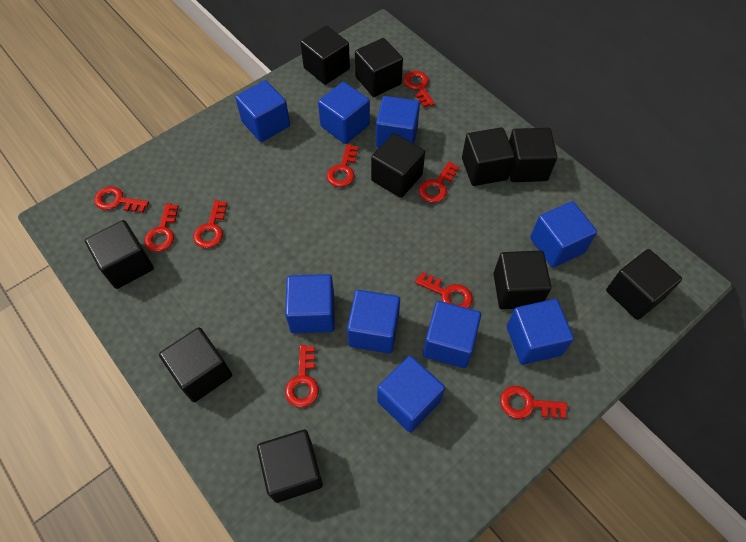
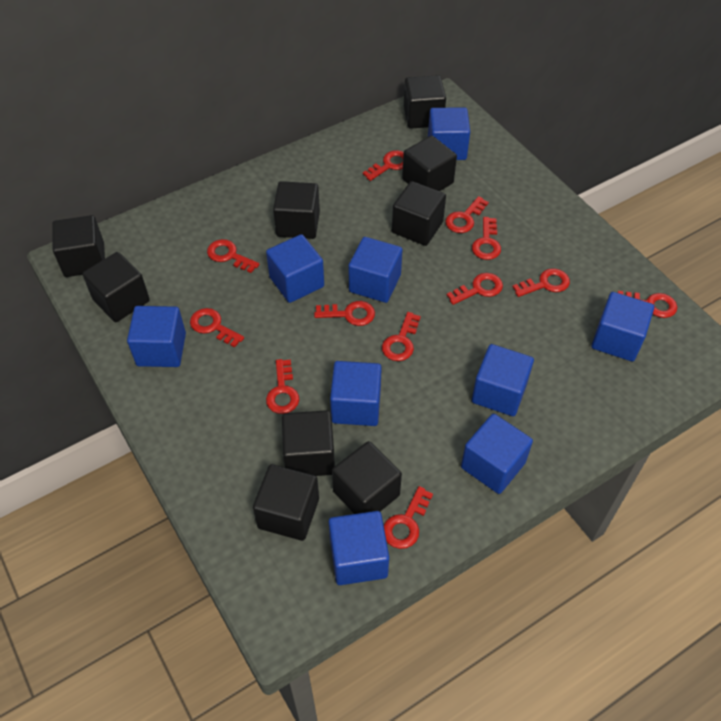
black cube: 10 -> 9
red key: 9 -> 12

